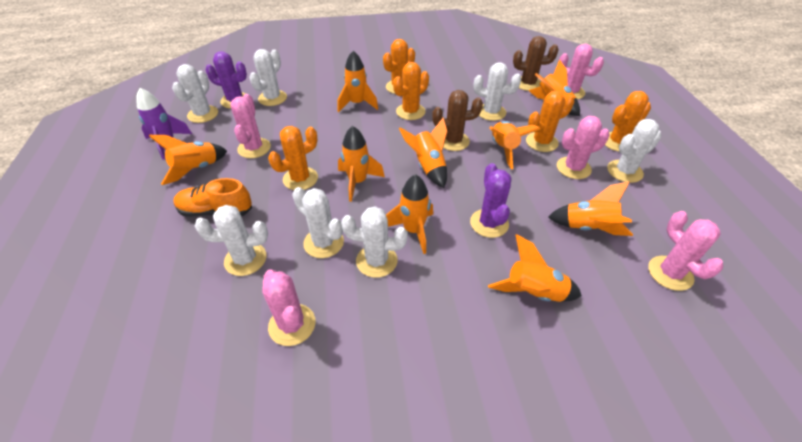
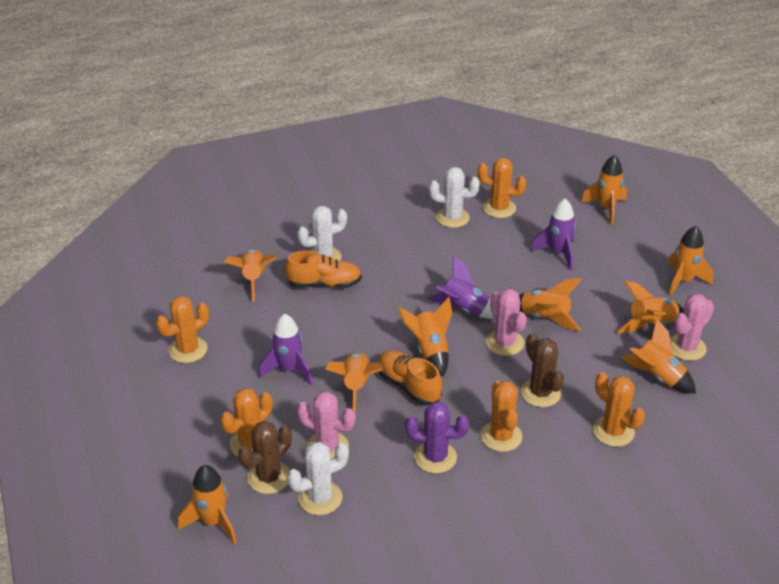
orange shoe: 1 -> 2
pink cactus: 5 -> 3
purple cactus: 2 -> 1
purple rocket: 1 -> 3
white cactus: 7 -> 3

